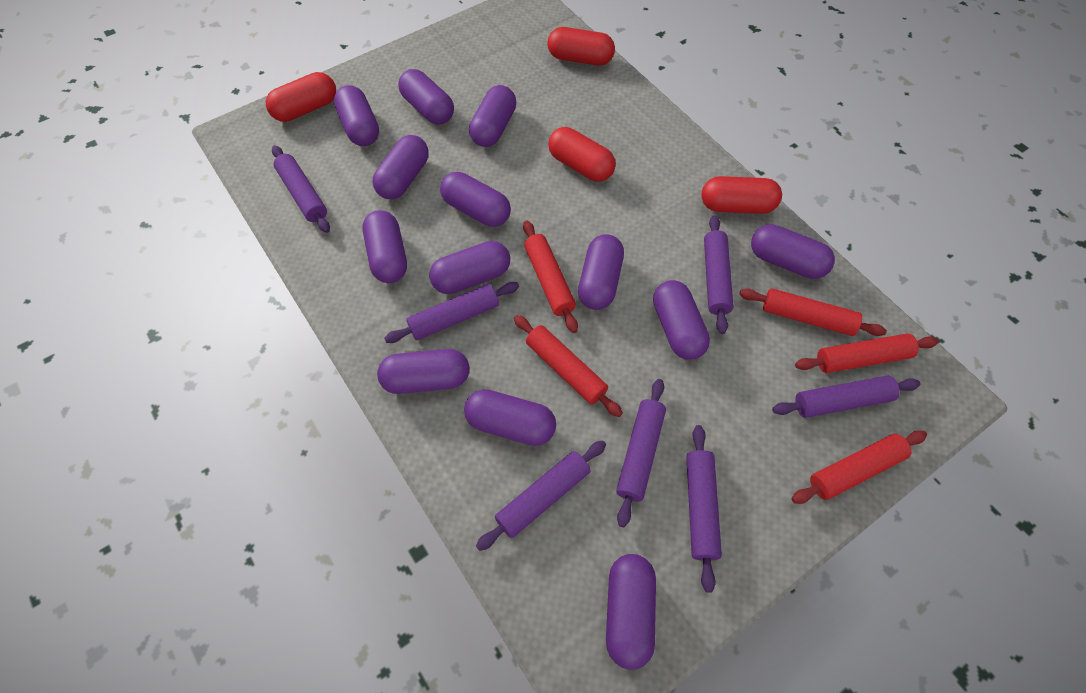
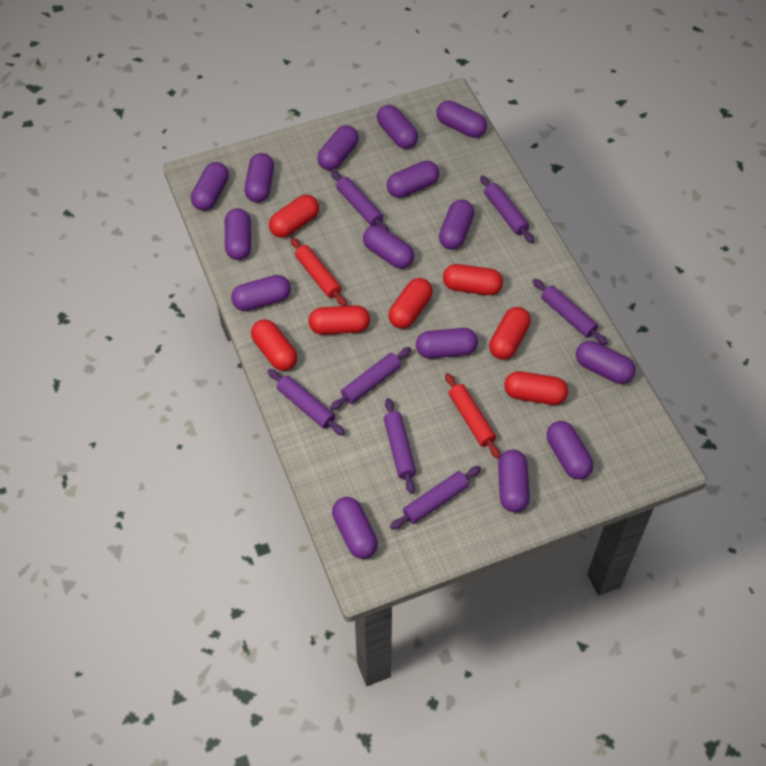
purple capsule: 13 -> 15
red capsule: 4 -> 7
red rolling pin: 5 -> 2

